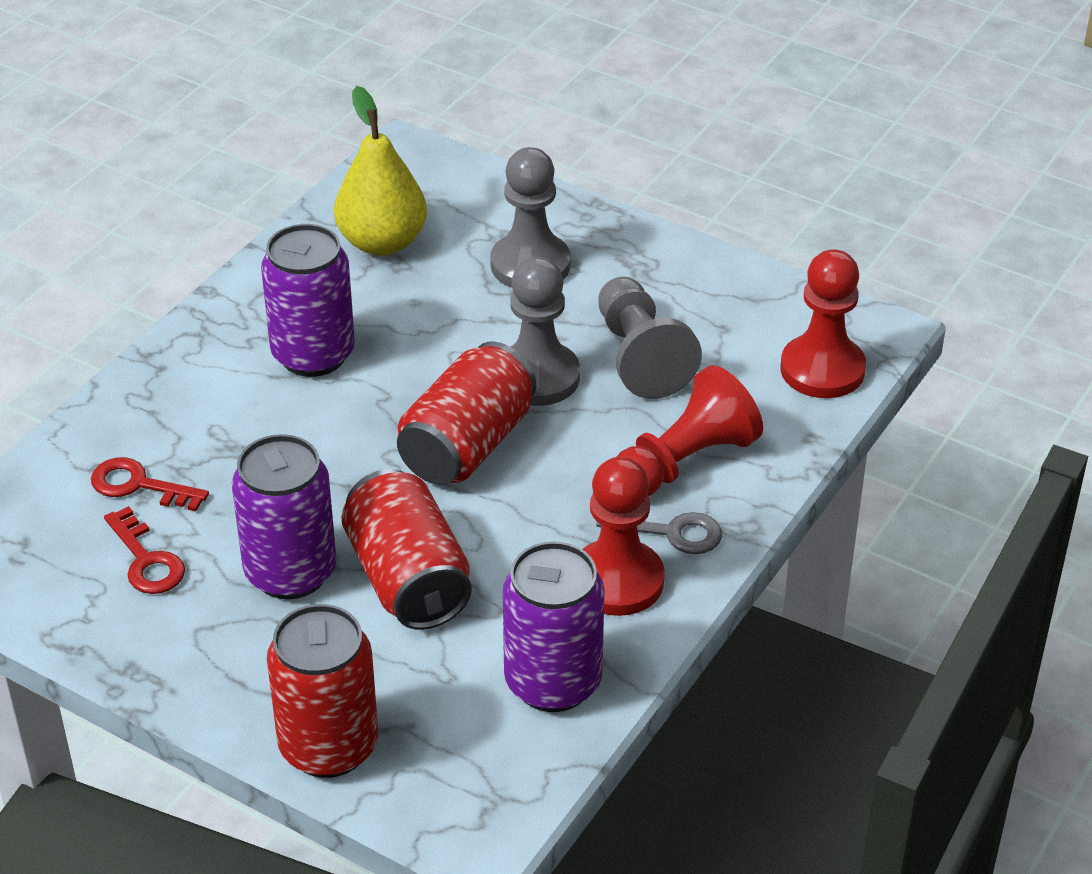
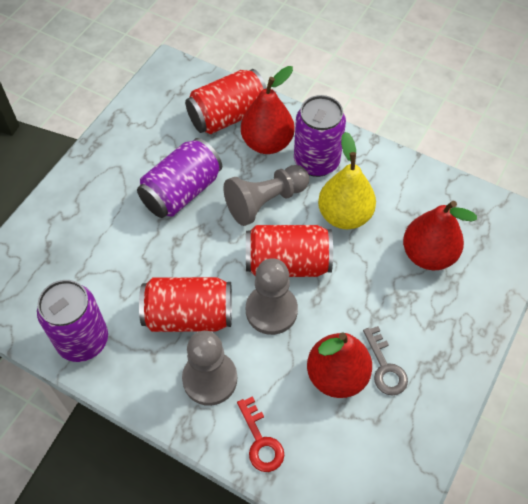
red key: 2 -> 1
red pawn: 3 -> 0
red pear: 0 -> 3

